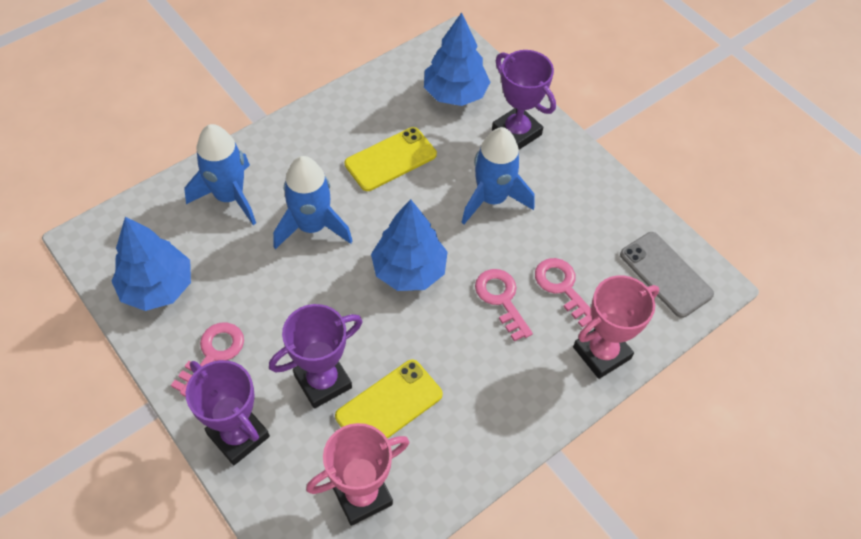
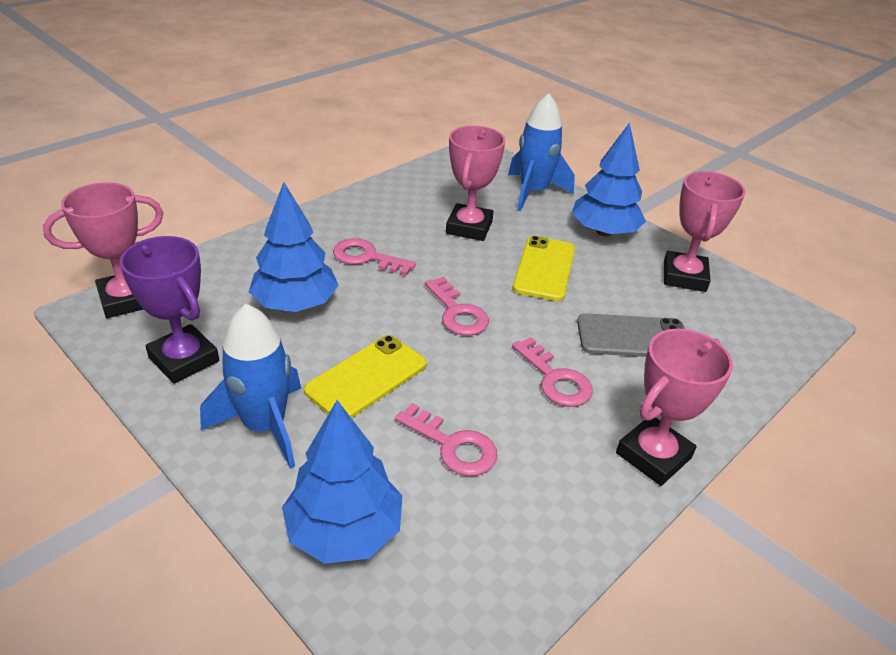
blue rocket: 3 -> 2
pink key: 3 -> 4
pink trophy: 2 -> 4
purple trophy: 3 -> 1

